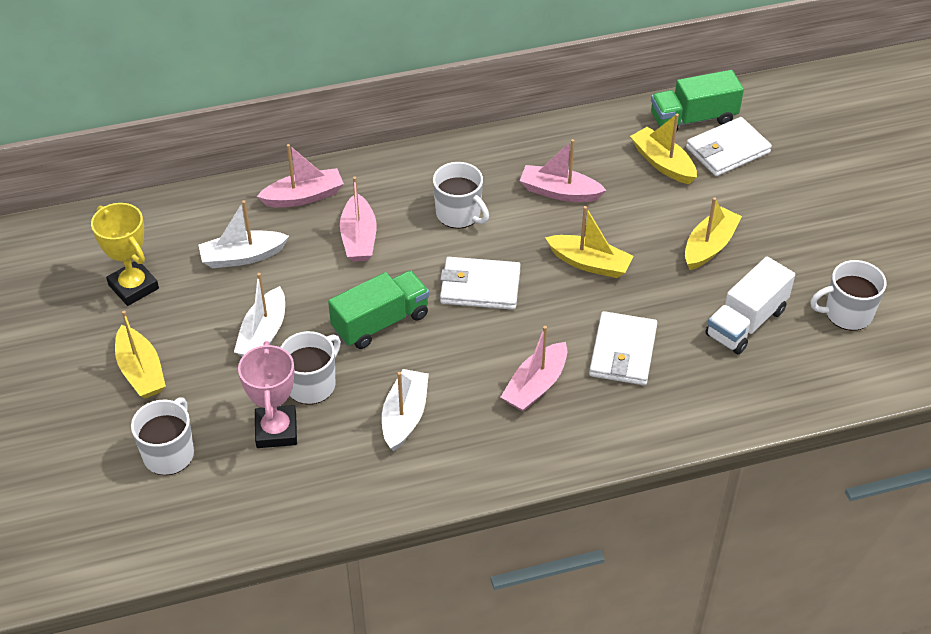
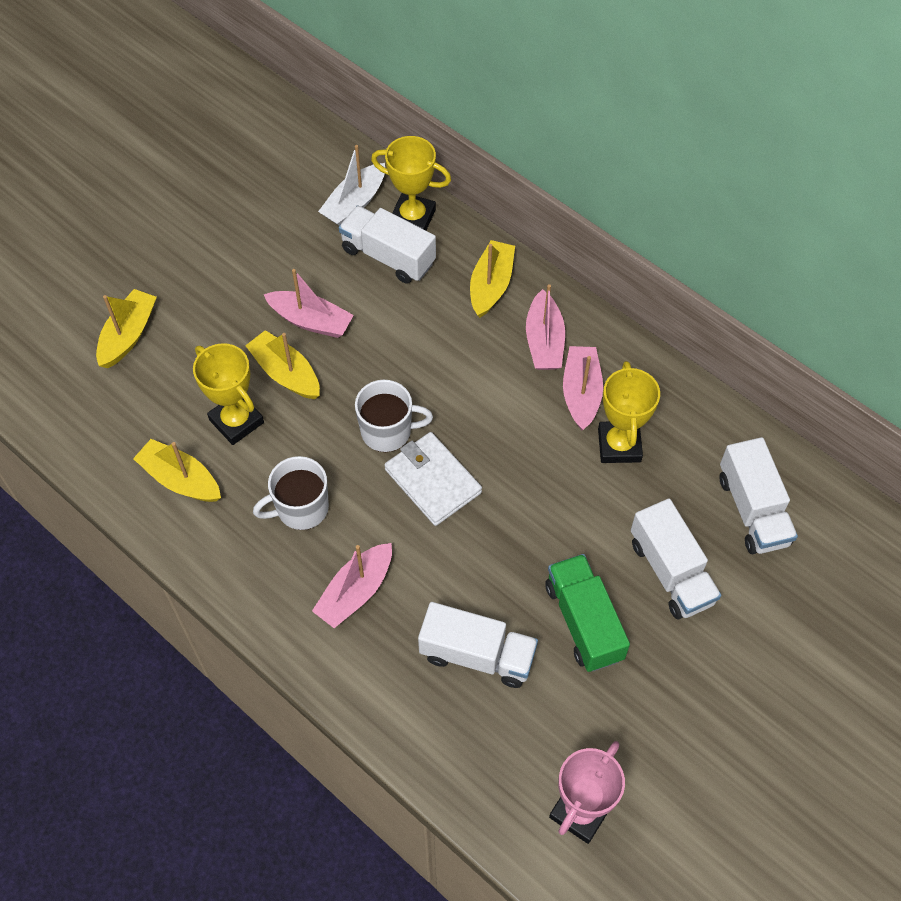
green truck: 2 -> 1
white boat: 3 -> 1
white mug: 4 -> 2
white truck: 1 -> 4
white wallet: 3 -> 1
yellow trophy: 1 -> 3

